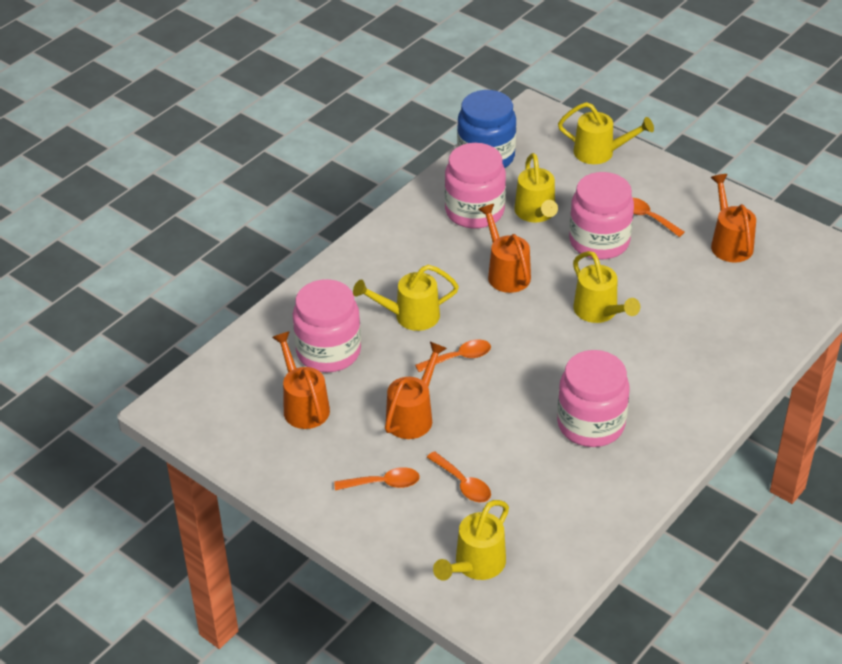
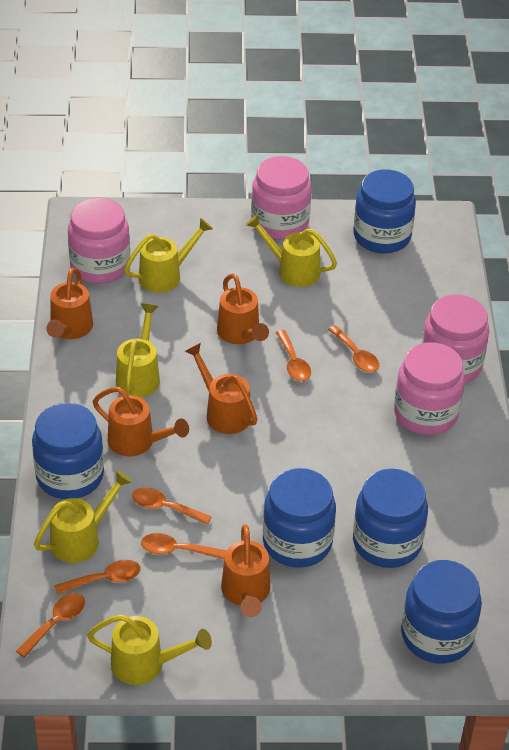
blue jar: 1 -> 5
orange spoon: 4 -> 6
orange watering can: 4 -> 5

